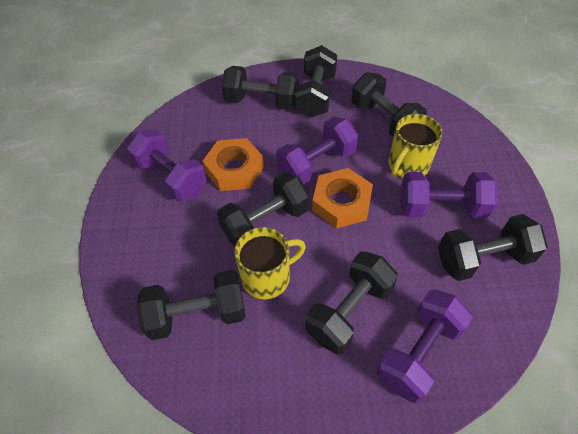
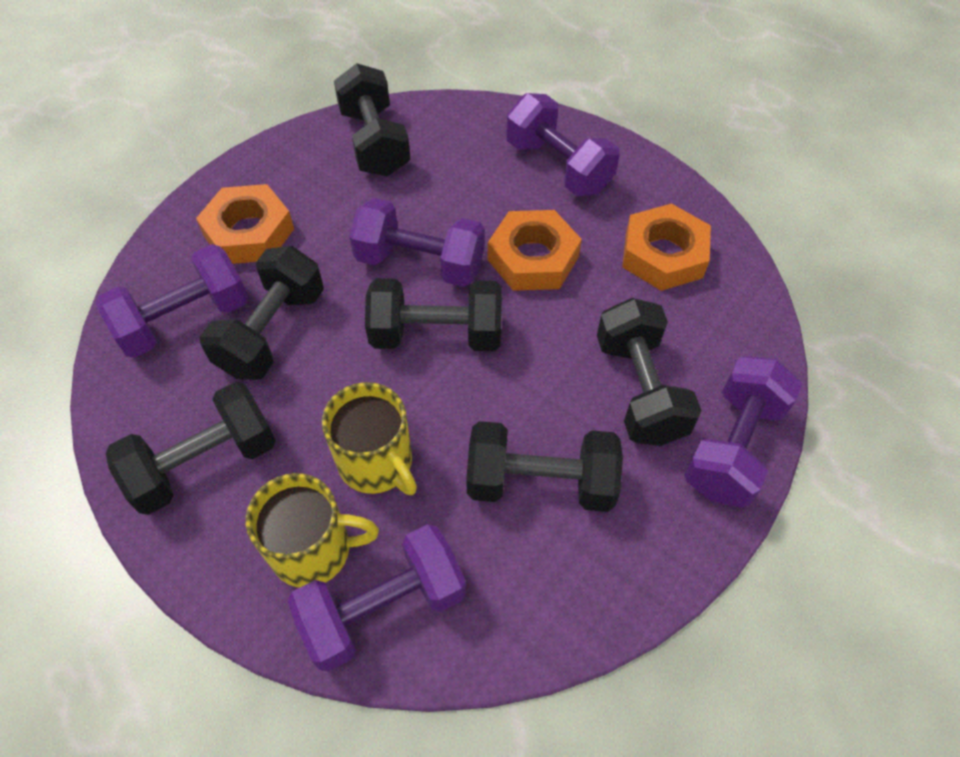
black dumbbell: 7 -> 6
orange nut: 2 -> 3
purple dumbbell: 4 -> 5

